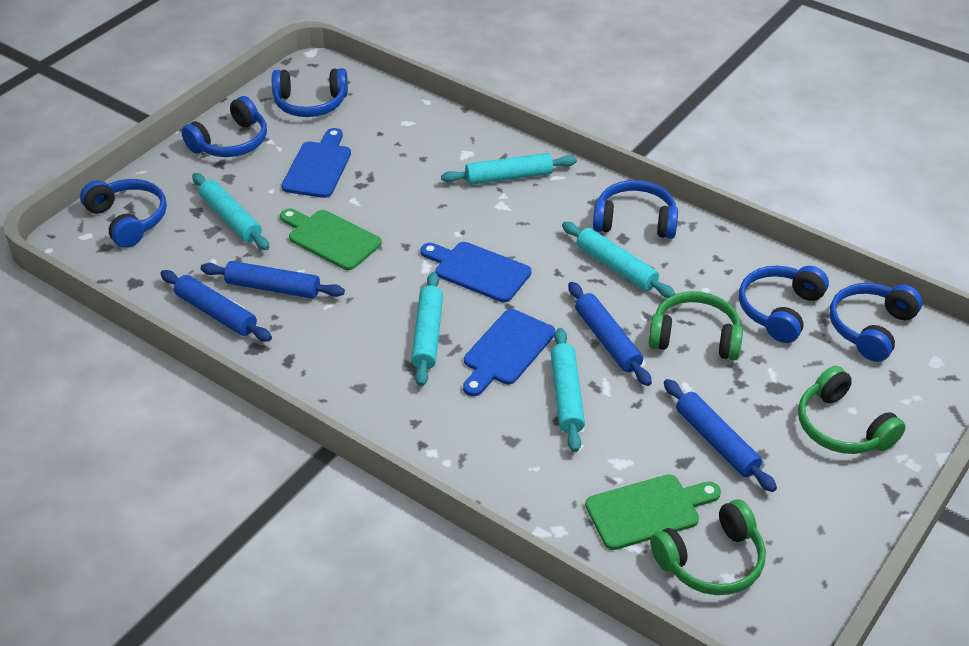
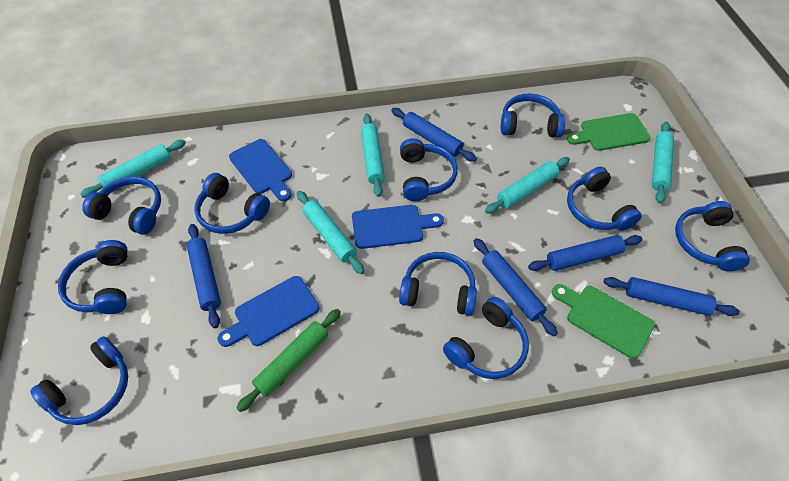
blue headphones: 6 -> 10
blue rolling pin: 4 -> 5
green headphones: 3 -> 0
green rolling pin: 0 -> 1

